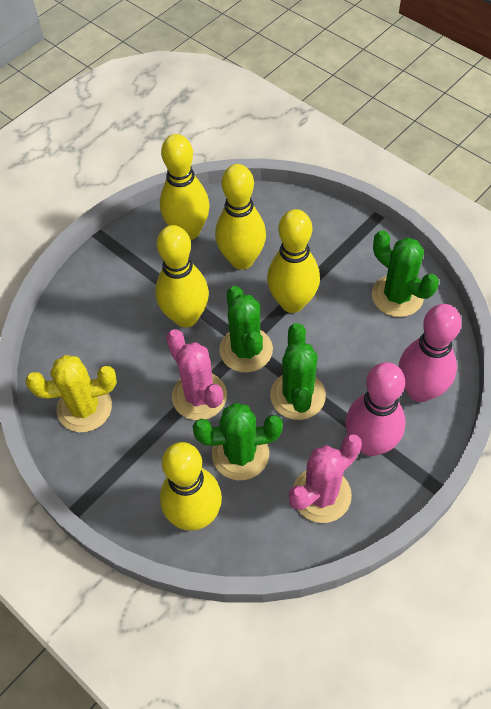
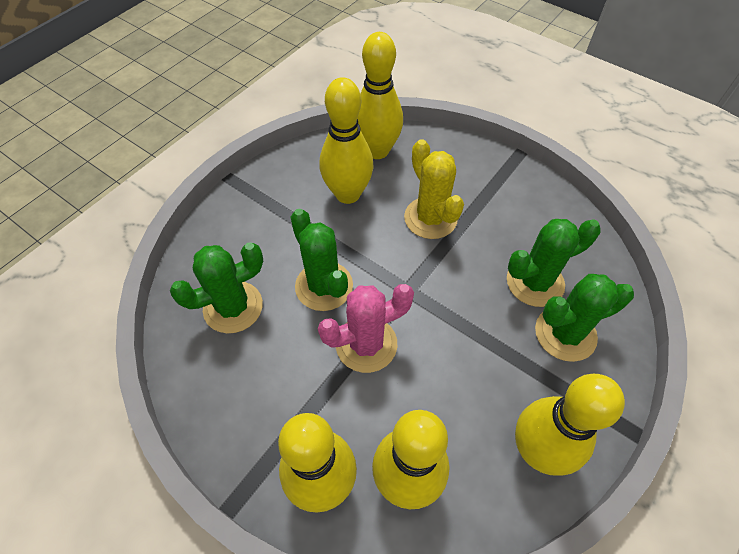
pink bowling pin: 2 -> 0
pink cactus: 2 -> 1

